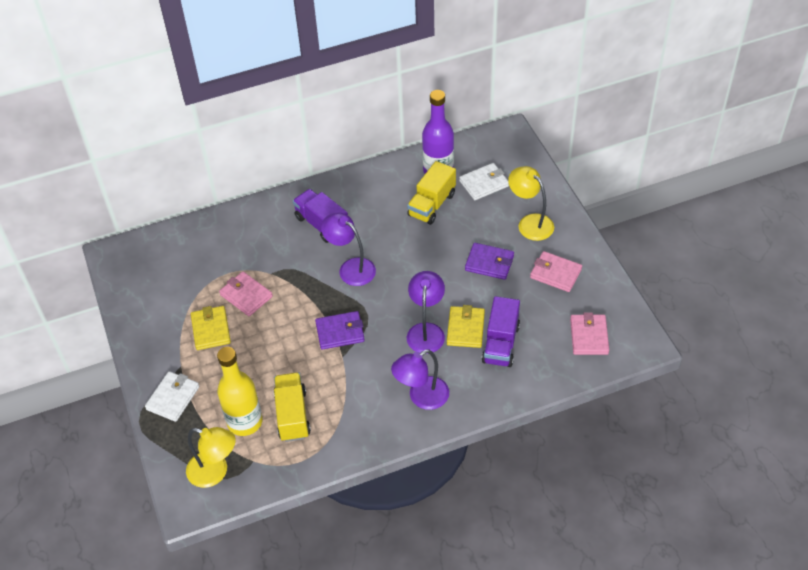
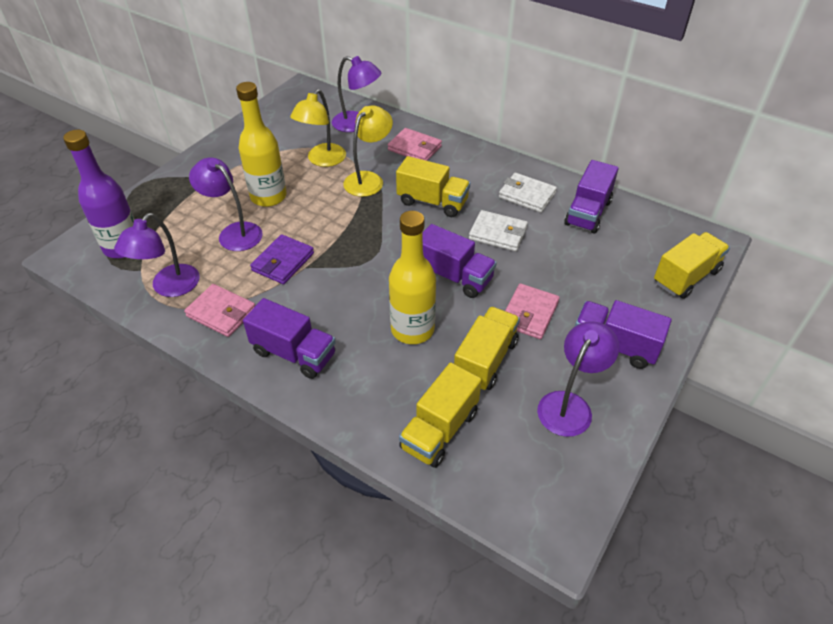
purple lamp: 3 -> 4
purple truck: 2 -> 4
purple wallet: 2 -> 1
yellow bottle: 1 -> 2
yellow truck: 2 -> 4
yellow wallet: 2 -> 0

